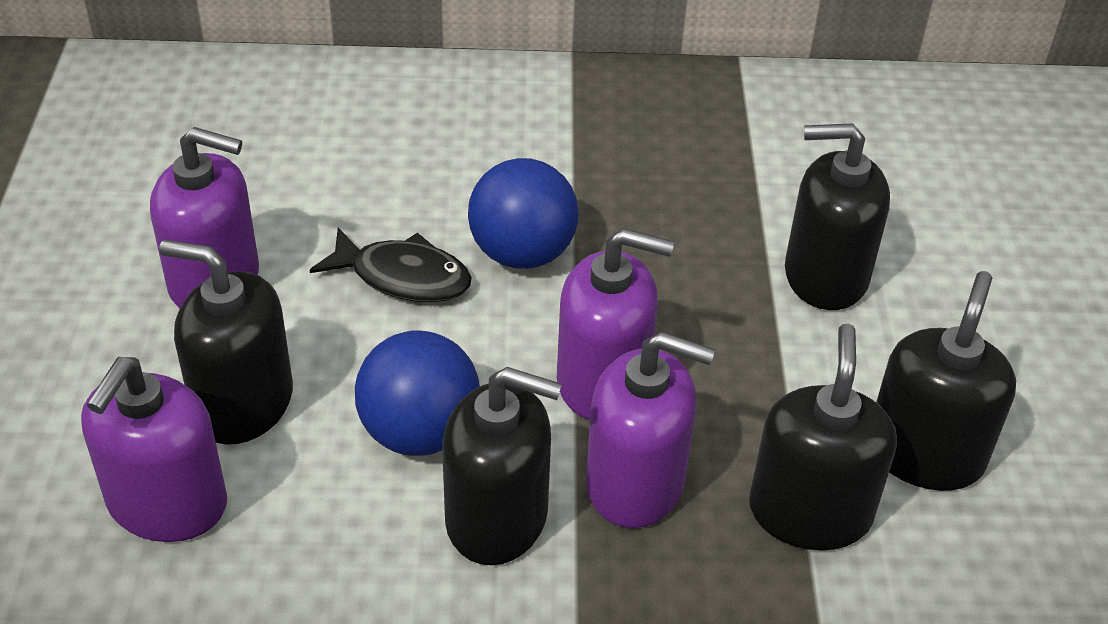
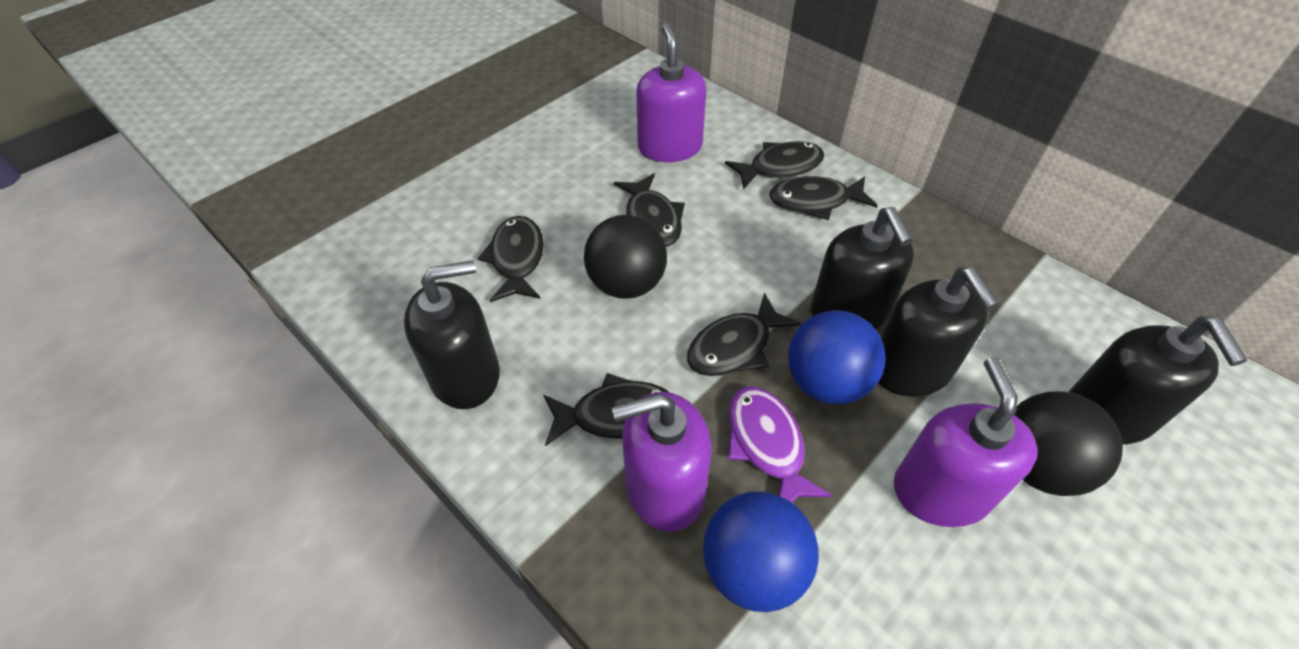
black ball: 0 -> 2
black fish: 1 -> 6
black soap dispenser: 5 -> 4
purple fish: 0 -> 1
purple soap dispenser: 4 -> 3

